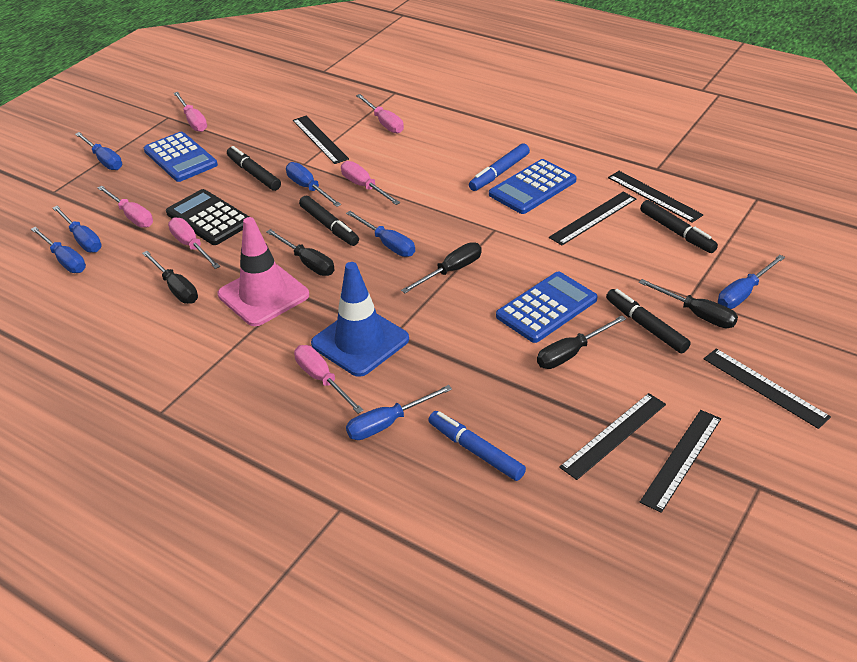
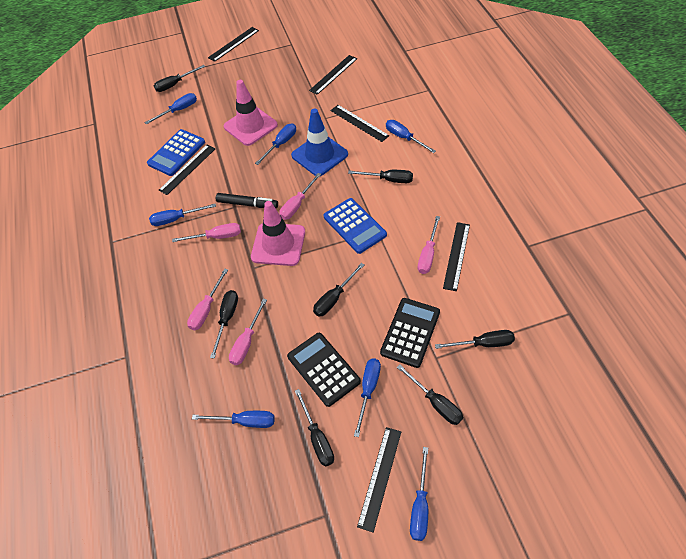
black calculator: 1 -> 2
black marker: 4 -> 1
black screwdriver: 5 -> 7
blue calculator: 3 -> 2
blue marker: 2 -> 0
pink screwdriver: 6 -> 5
pink traffic cone: 1 -> 2

